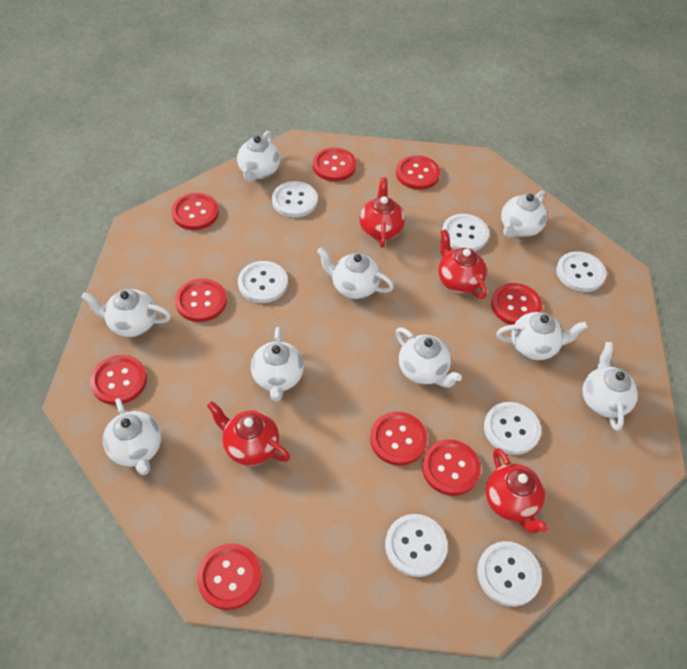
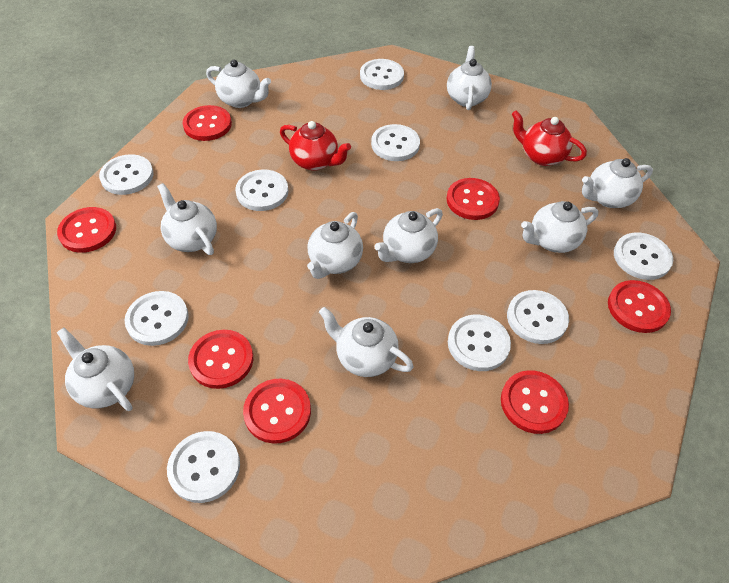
red button: 9 -> 7
red teapot: 4 -> 2
white button: 7 -> 9

